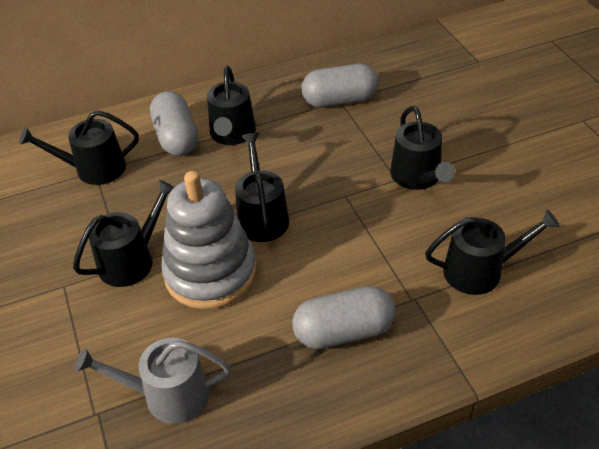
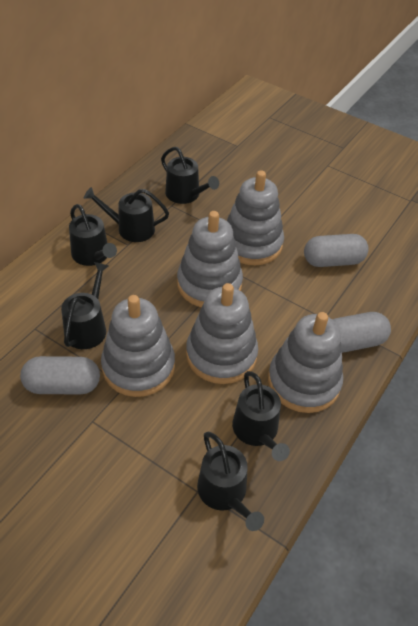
grey stacking toy: 1 -> 5
grey watering can: 1 -> 0

